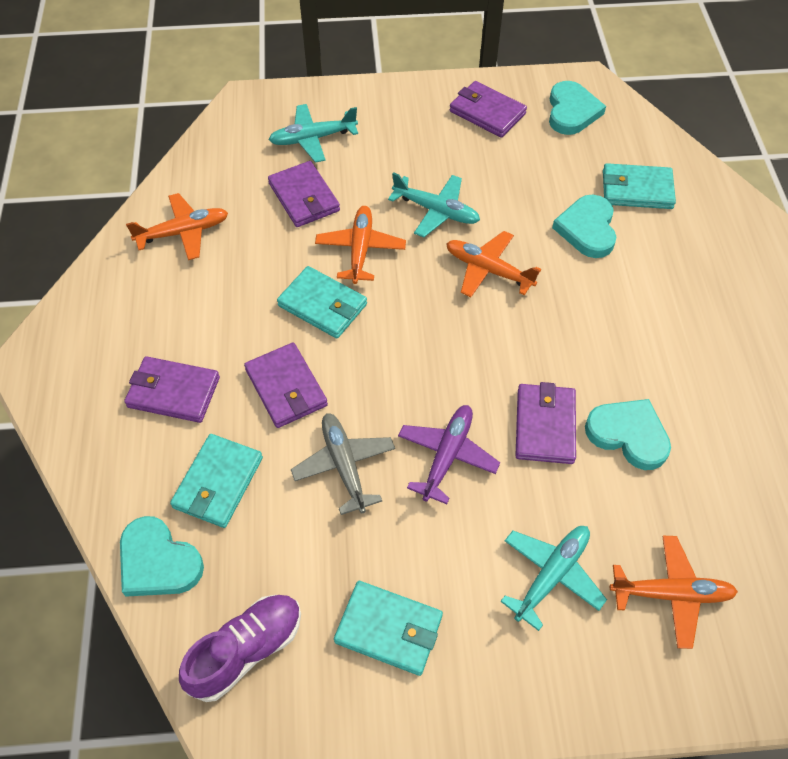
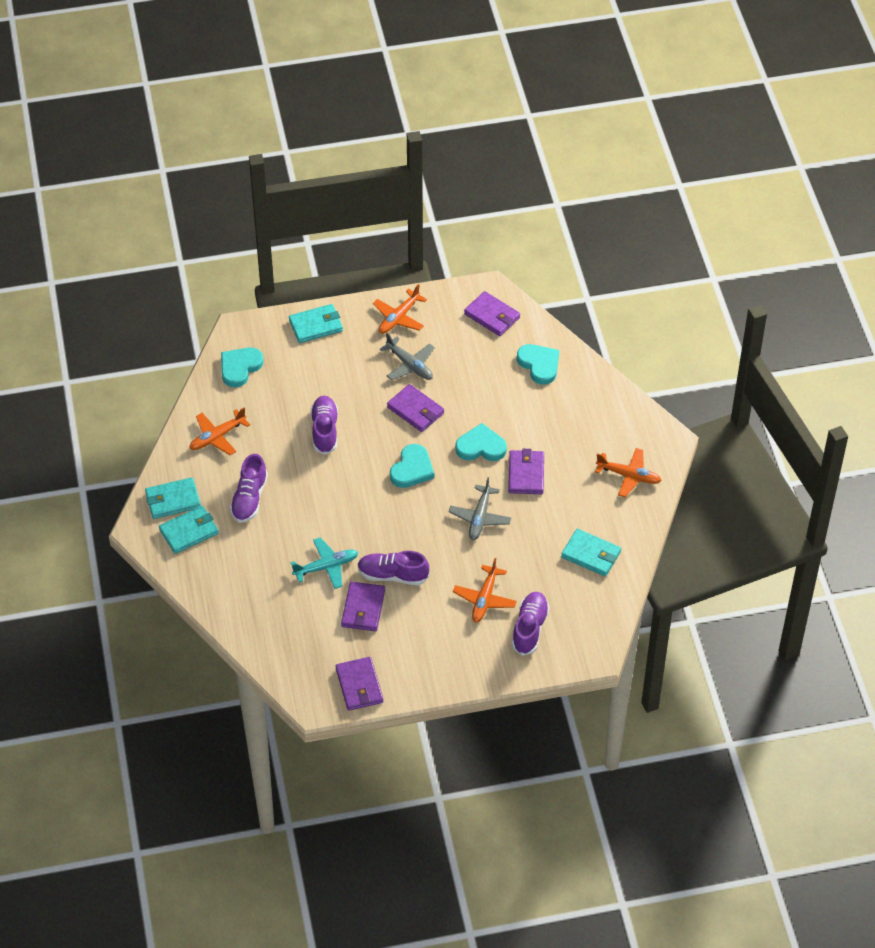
grey plane: 1 -> 2
purple plane: 1 -> 0
purple shoe: 1 -> 4
turquoise plane: 3 -> 1

